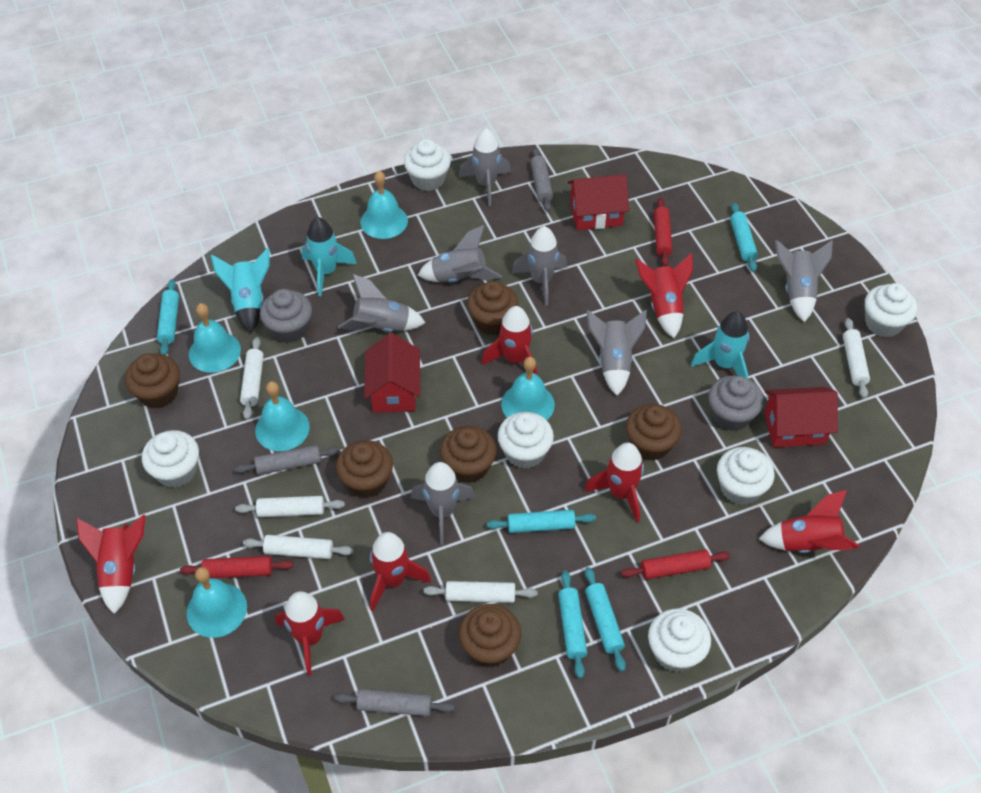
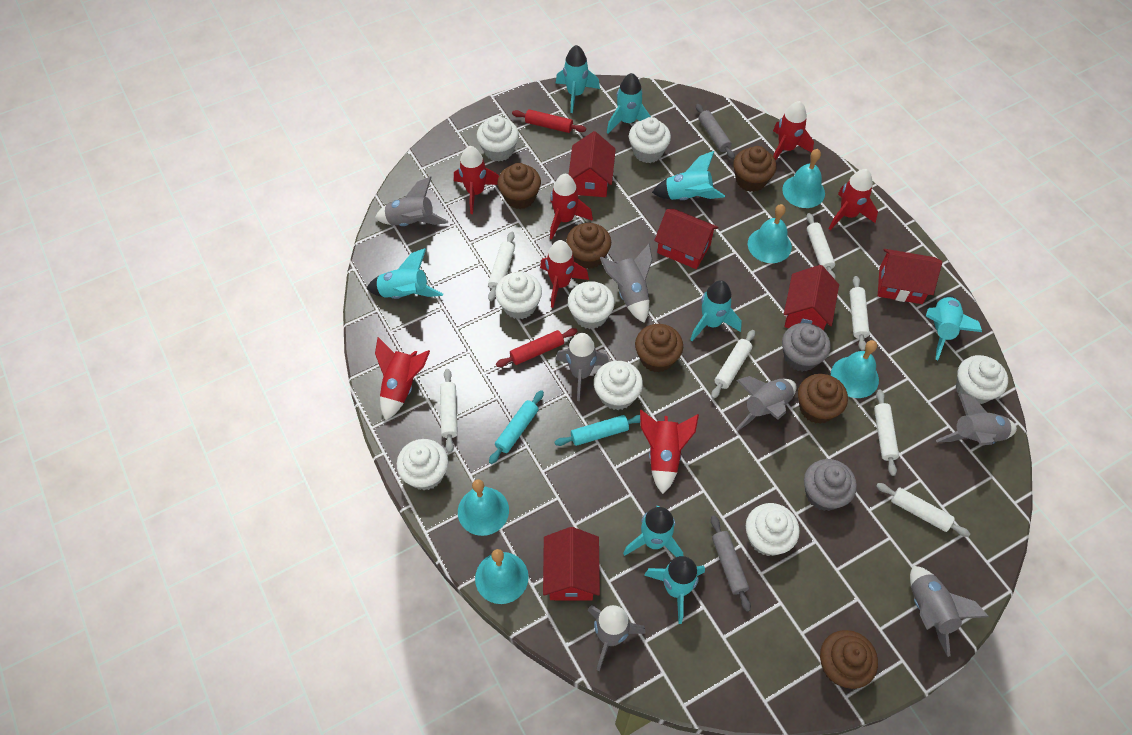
grey rolling pin: 3 -> 2
red house: 3 -> 5
red rolling pin: 3 -> 2
turquoise rocket: 3 -> 8
turquoise rolling pin: 5 -> 2
white cupcake: 6 -> 8
white rolling pin: 5 -> 7

